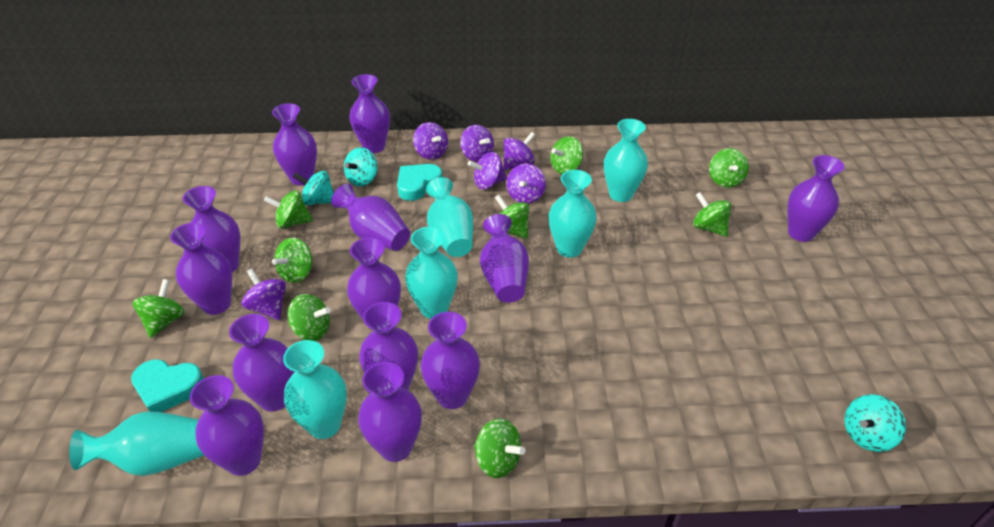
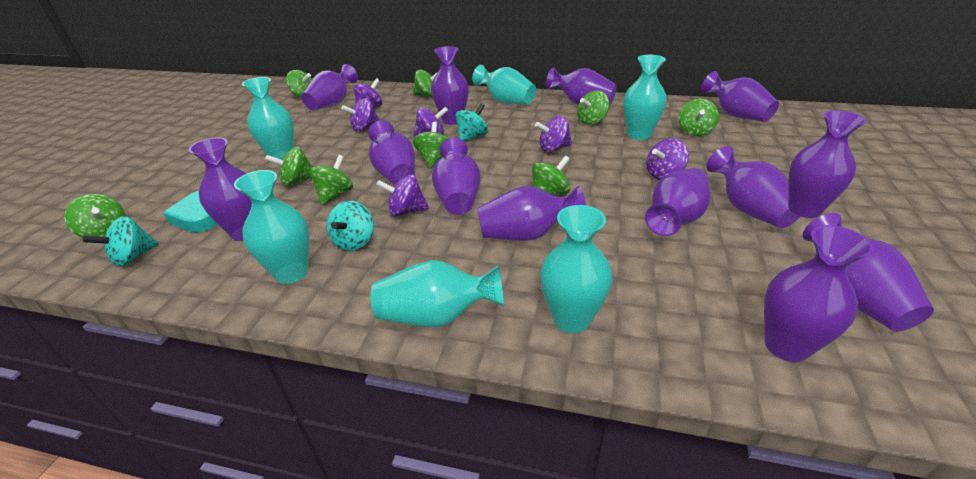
turquoise heart: 2 -> 1

